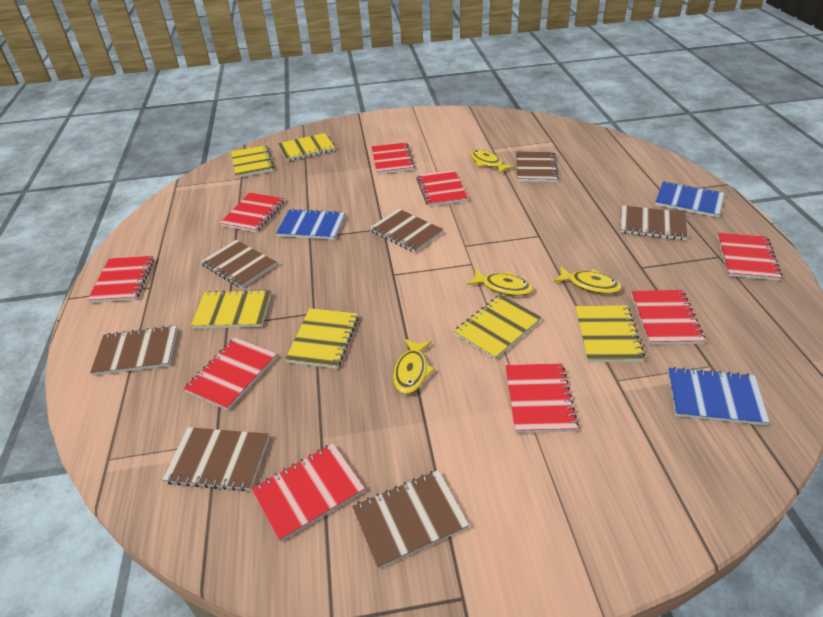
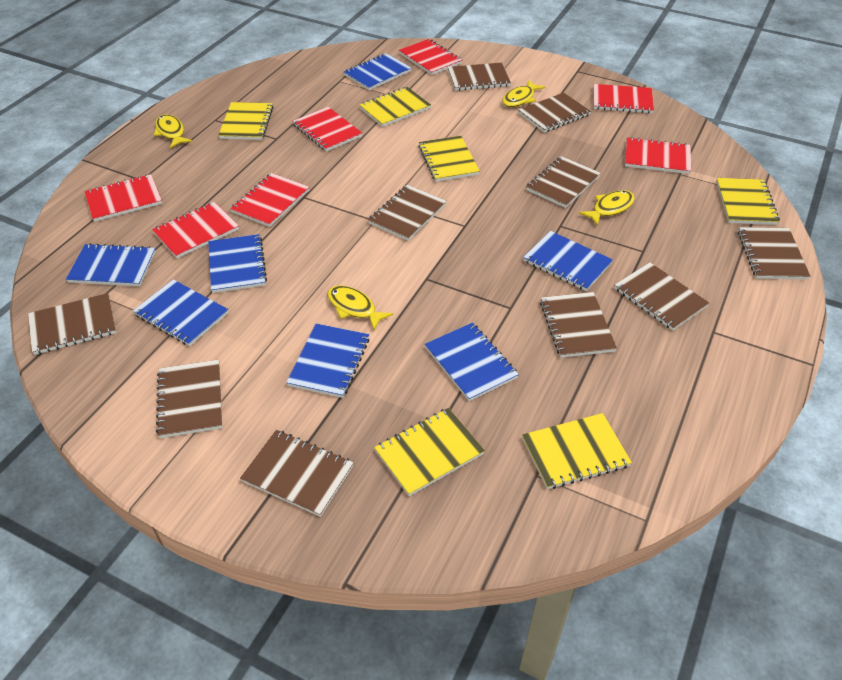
blue notebook: 3 -> 7
brown notebook: 7 -> 10
red notebook: 9 -> 7

